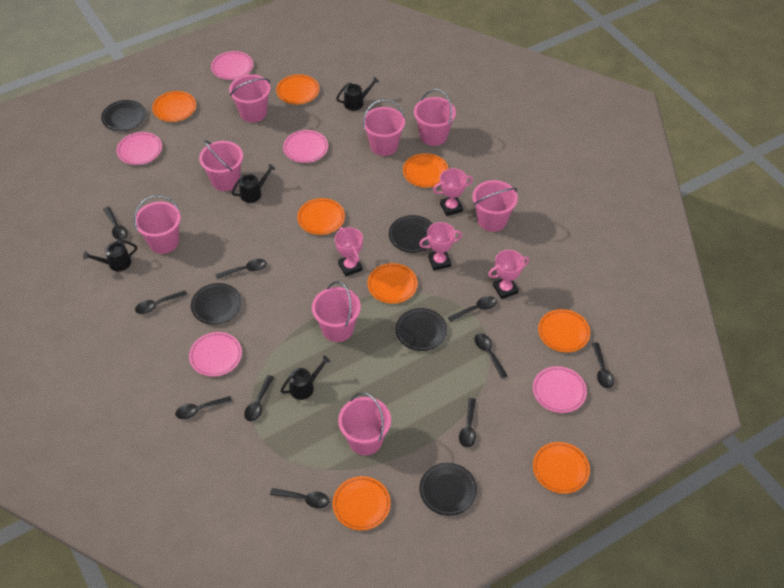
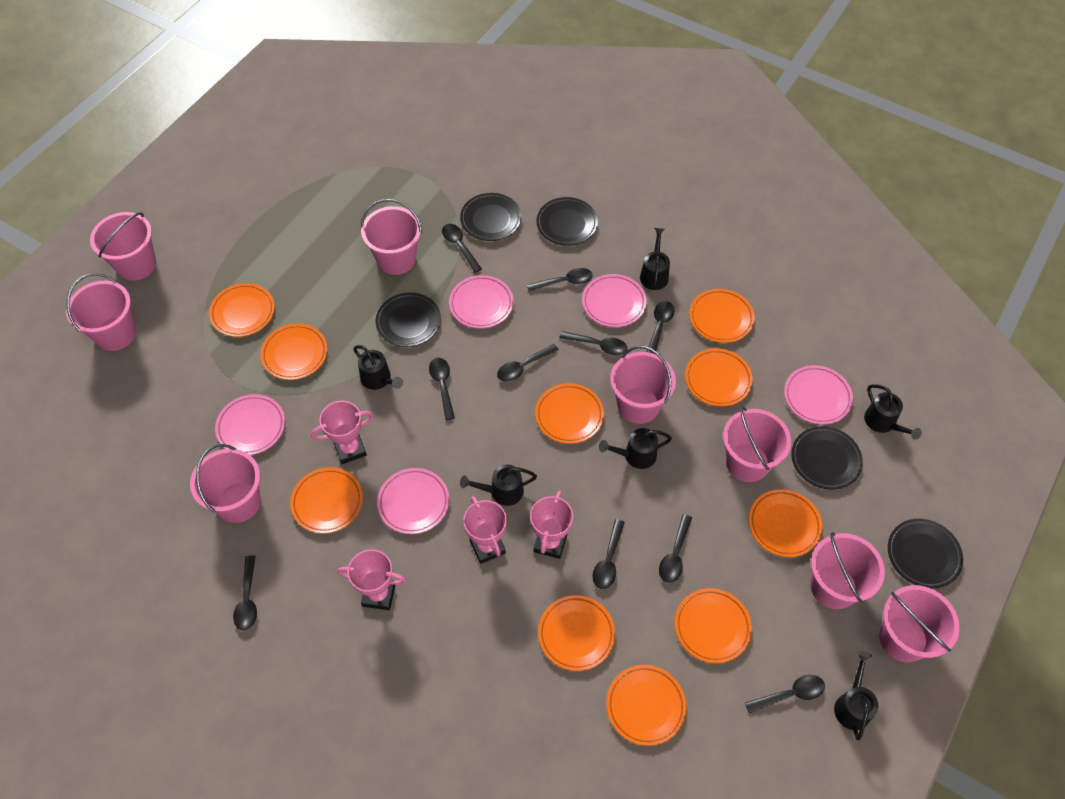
black watering can: 4 -> 6
orange plate: 8 -> 10

